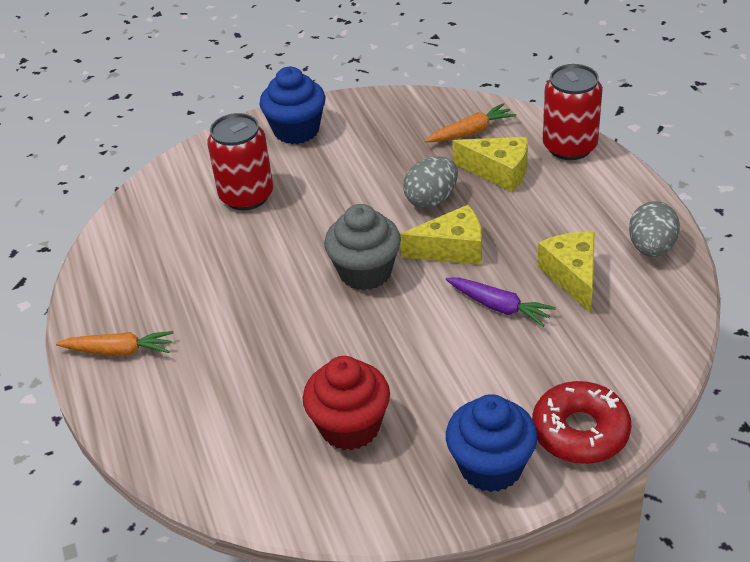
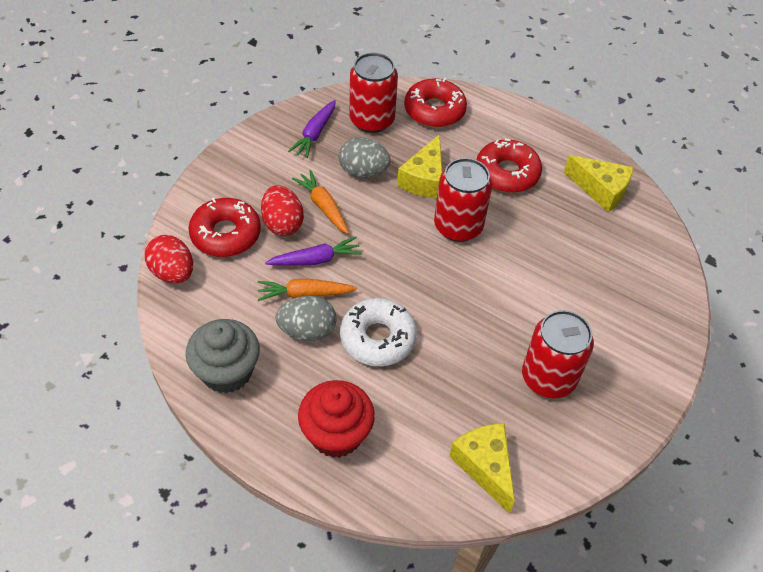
blue cupcake: 2 -> 0
purple carrot: 1 -> 2
red can: 2 -> 3
red donut: 1 -> 3
red egg: 0 -> 2
white donut: 0 -> 1

